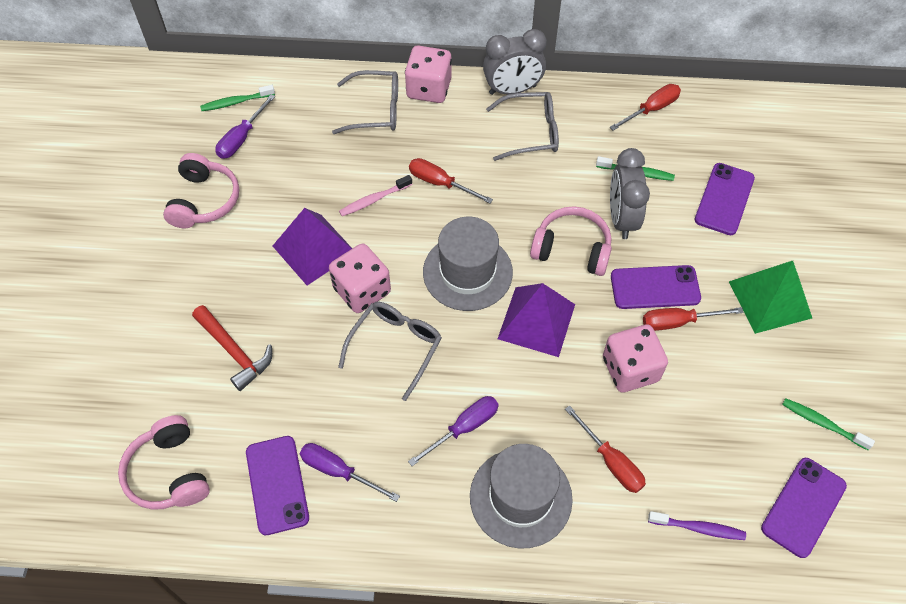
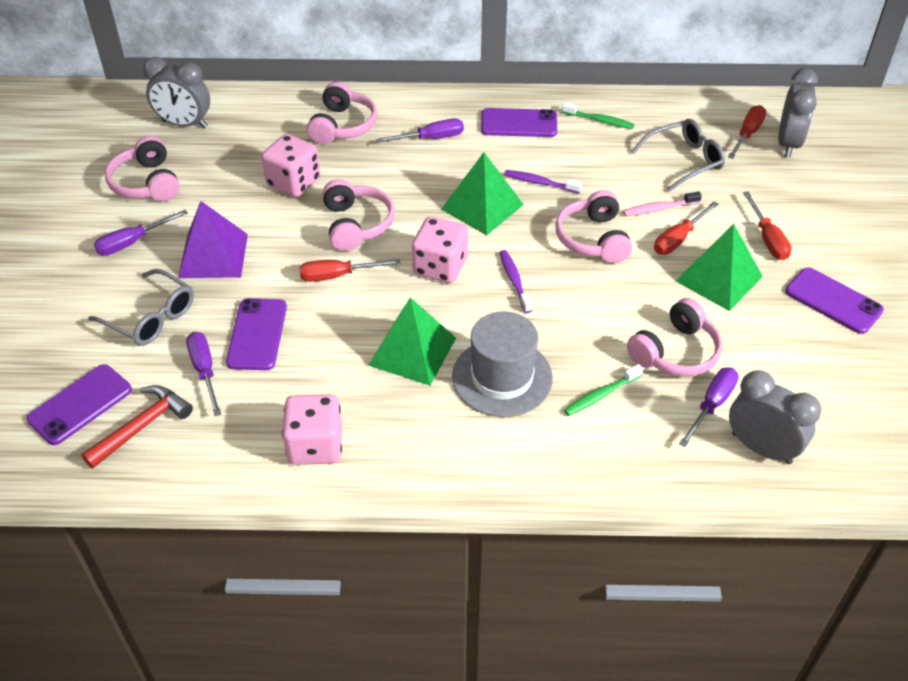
green pyramid: 1 -> 3
green toothbrush: 3 -> 2
grey clock: 2 -> 3
grey glasses: 3 -> 2
grey hat: 2 -> 1
pink headphones: 3 -> 5
purple pyramid: 2 -> 1
purple screwdriver: 3 -> 4
purple toothbrush: 1 -> 2

